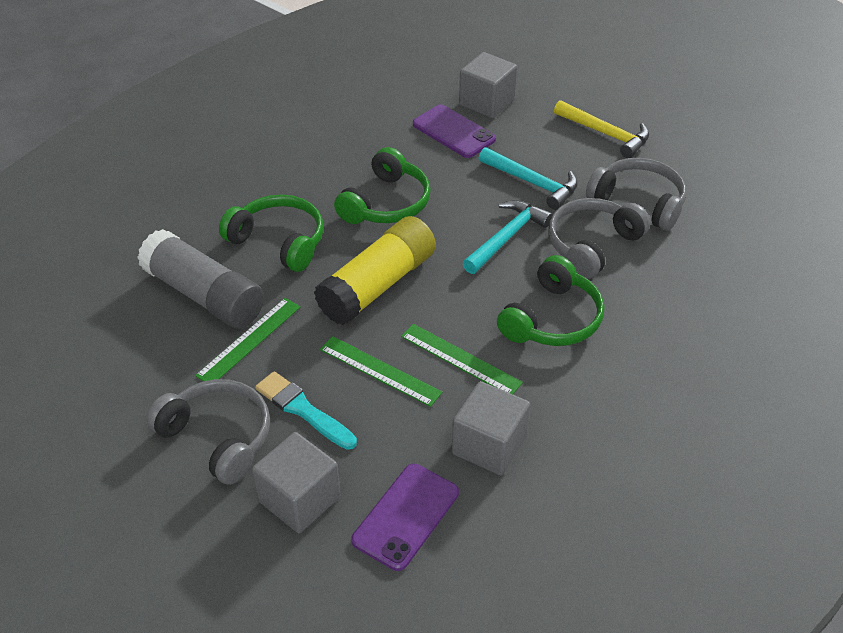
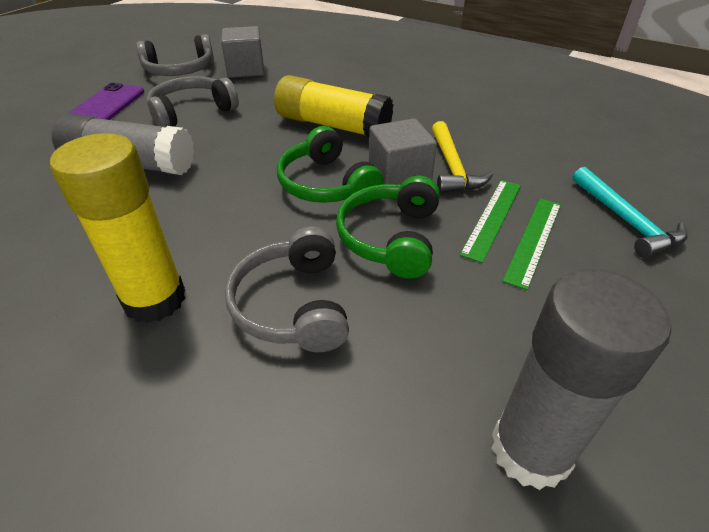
green headphones: 3 -> 2
green ruler: 3 -> 2
grey cube: 3 -> 2
grey glue stick: 1 -> 2
purple phone: 2 -> 1
turquoise brush: 1 -> 0
turquoise hammer: 2 -> 1
yellow glue stick: 1 -> 2

